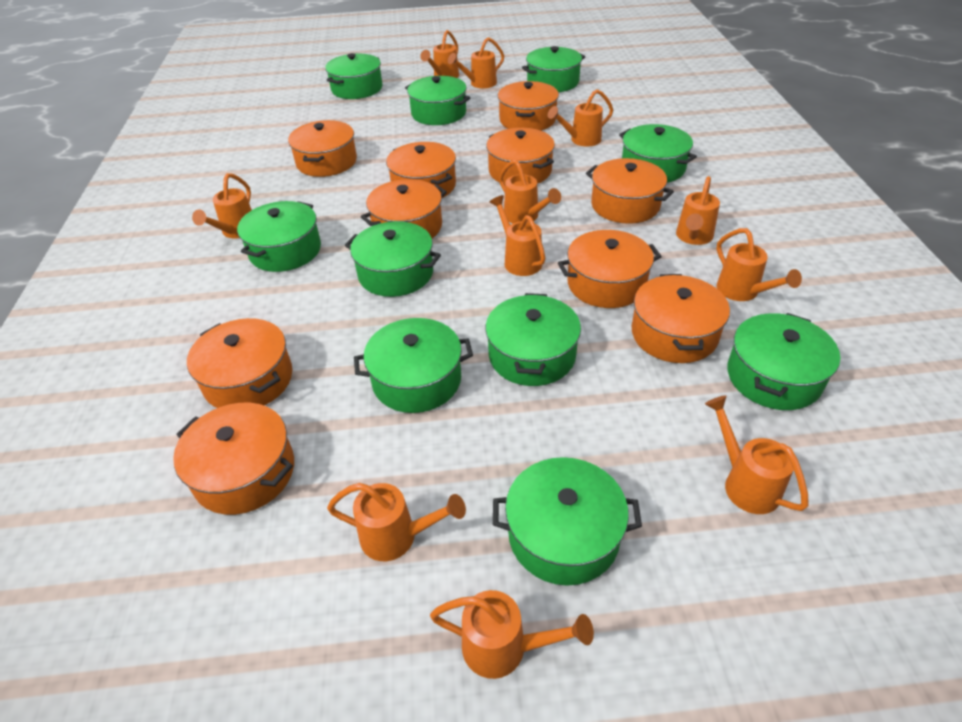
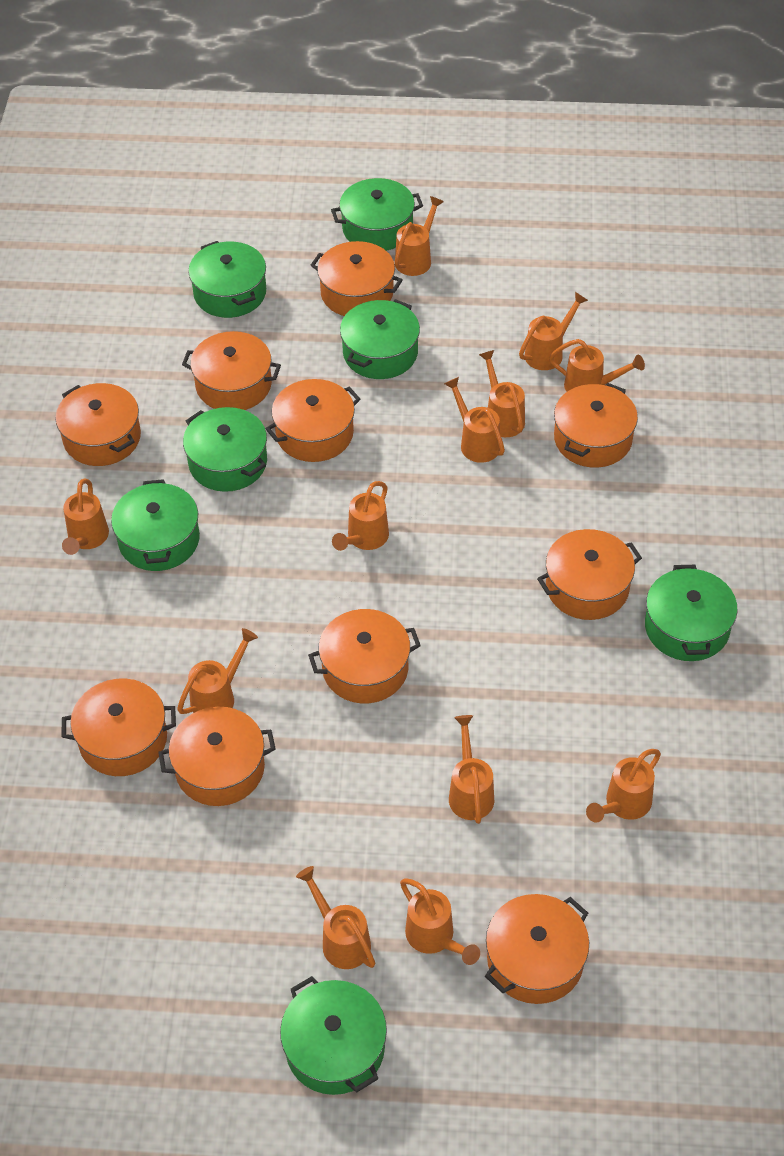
green pot: 10 -> 7
orange watering can: 11 -> 12

